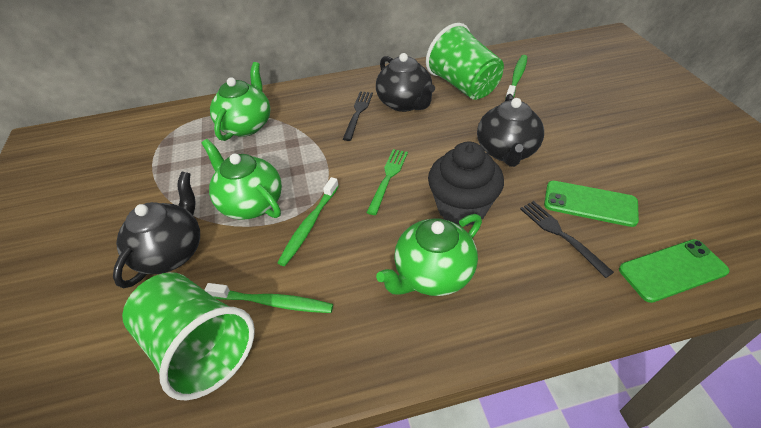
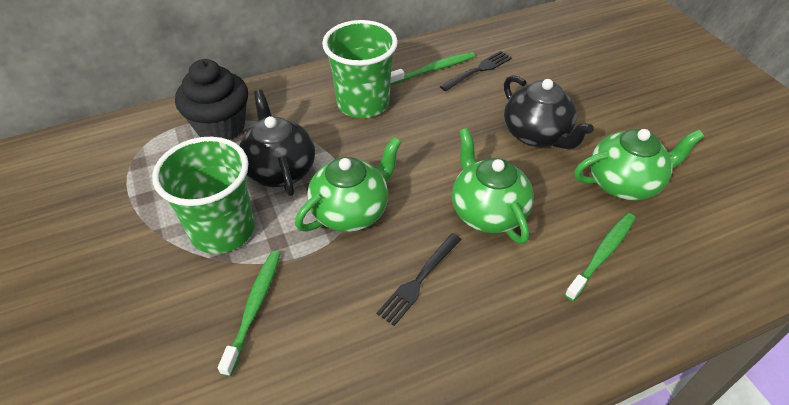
black teapot: 3 -> 2
green fork: 1 -> 0
green phone: 2 -> 0

